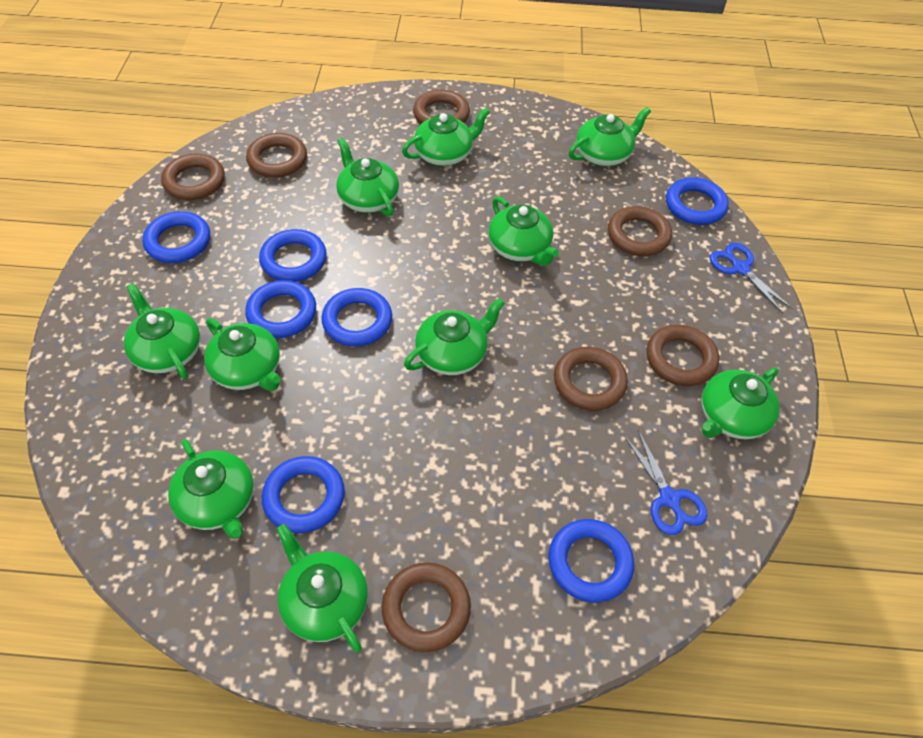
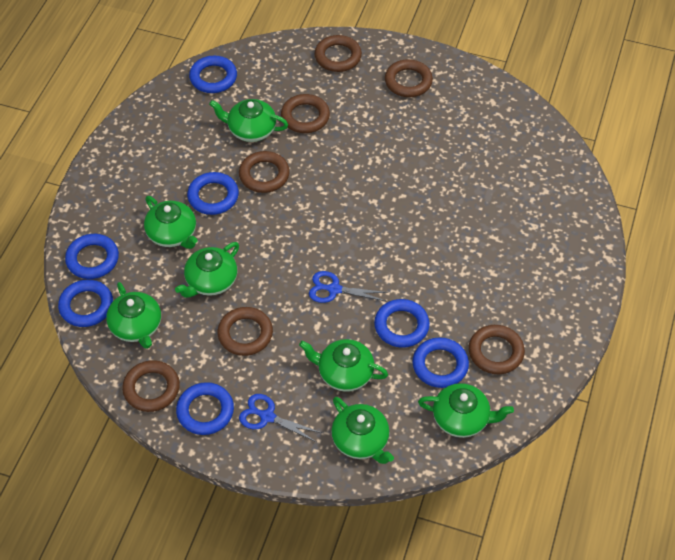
green teapot: 10 -> 7

